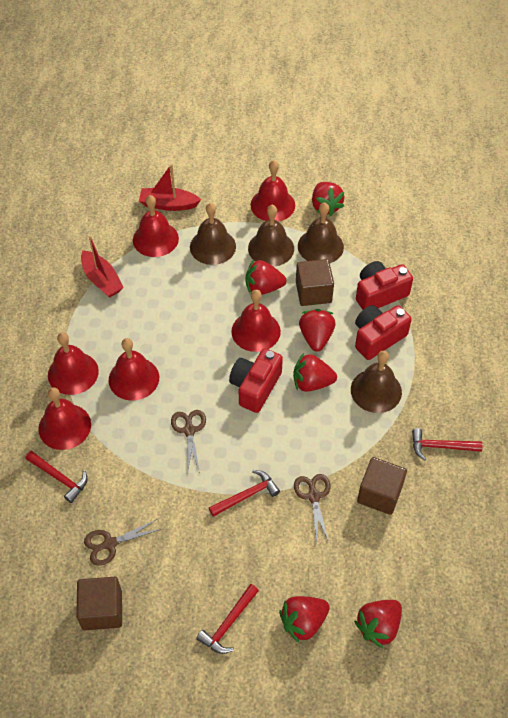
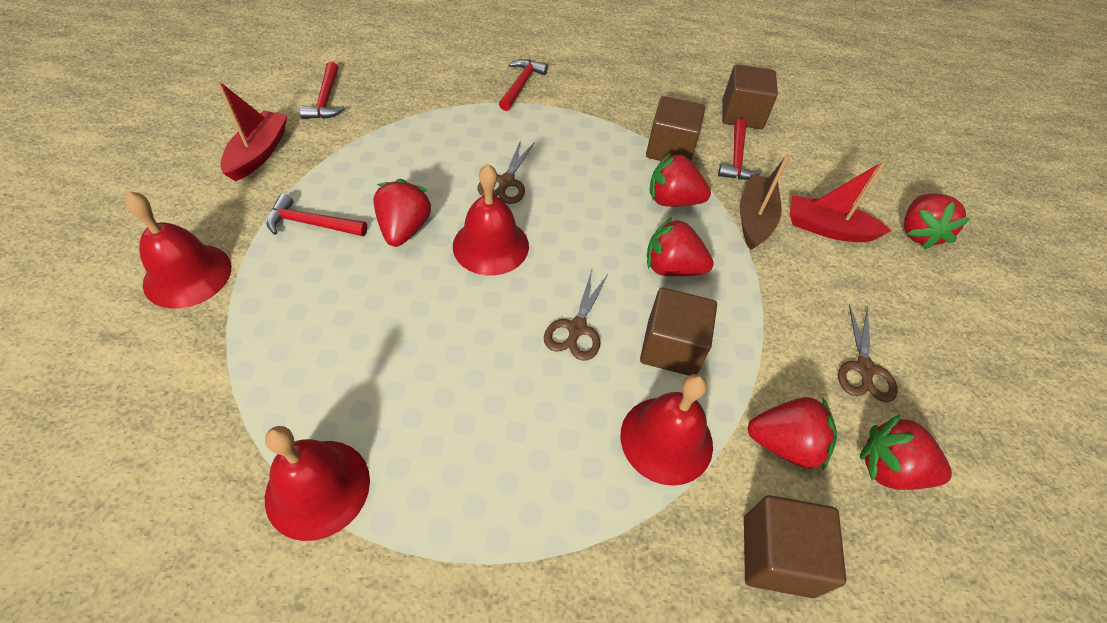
brown bell: 4 -> 0
brown boat: 0 -> 1
brown cube: 3 -> 4
red bell: 6 -> 4
red camera: 3 -> 0

